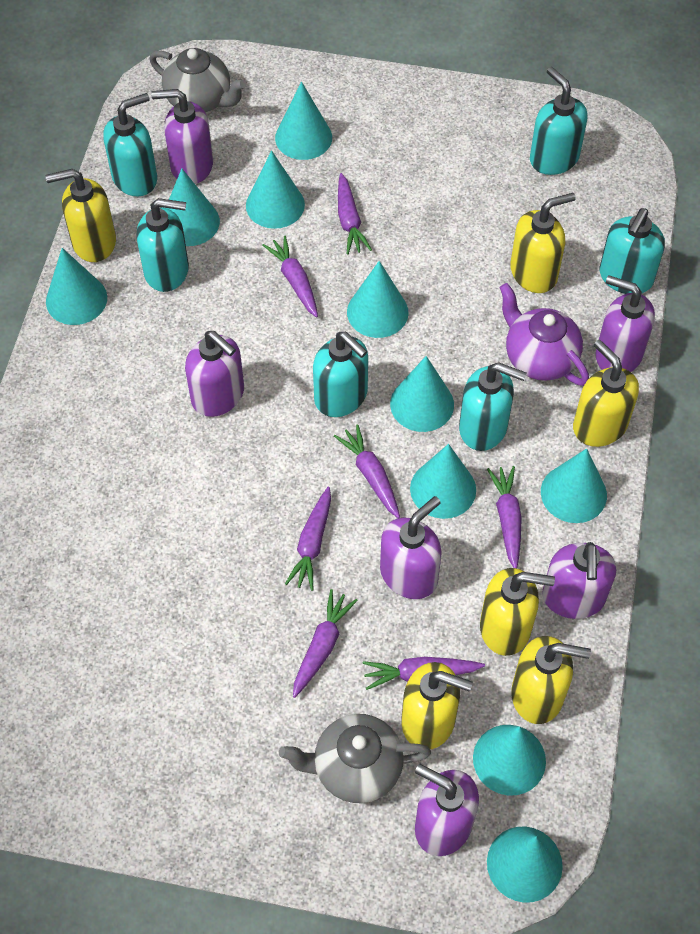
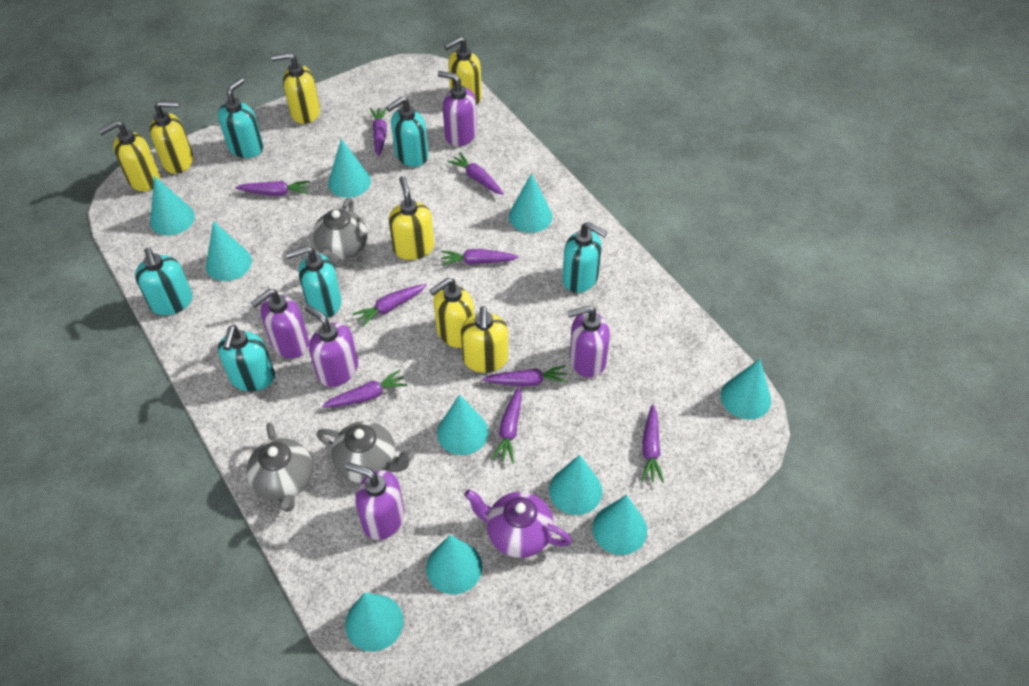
grey teapot: 2 -> 3
purple carrot: 7 -> 9
purple soap dispenser: 6 -> 5
yellow soap dispenser: 6 -> 7

